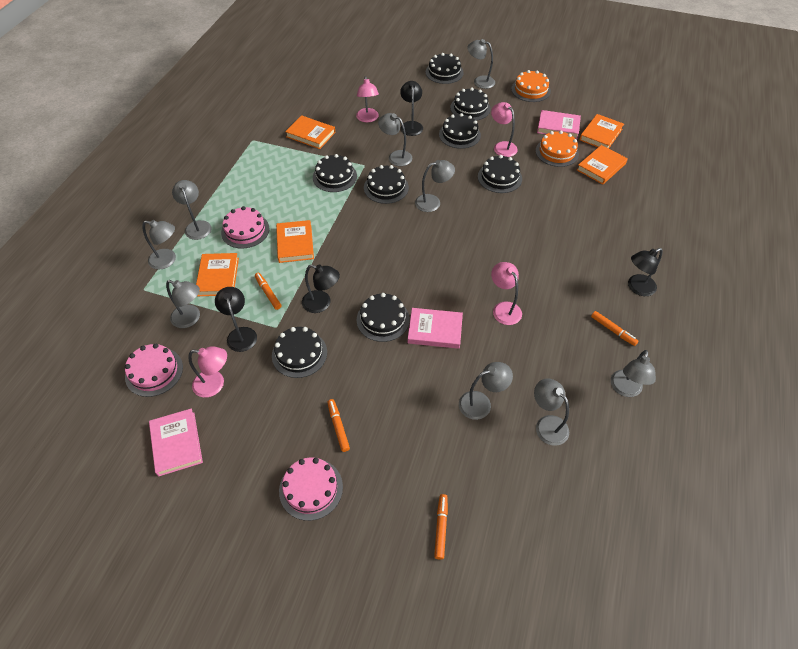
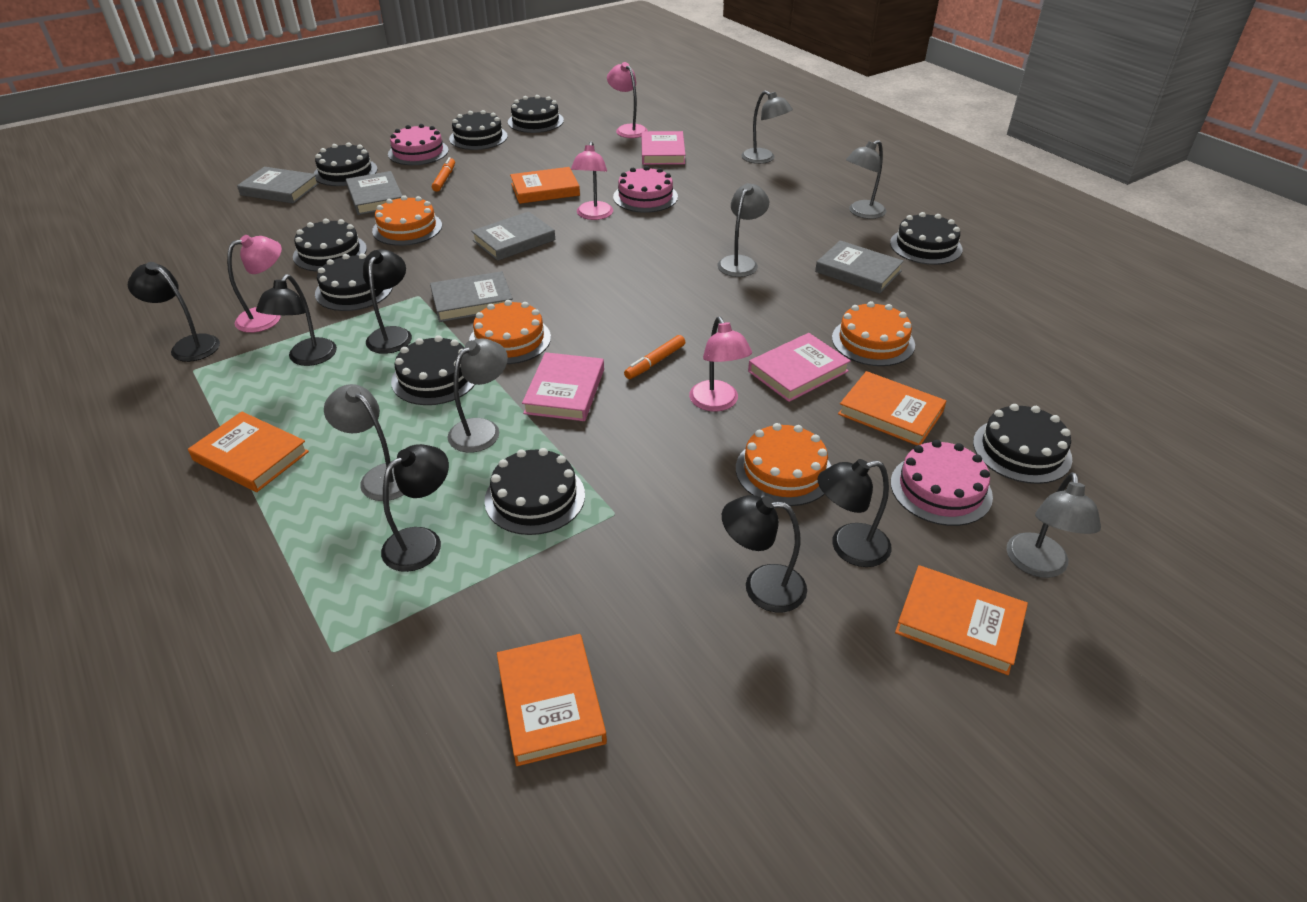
black cake: 8 -> 9
black lamp: 4 -> 6
grey book: 0 -> 5
grey lamp: 9 -> 6
orange cake: 2 -> 4
orange marker: 4 -> 2

